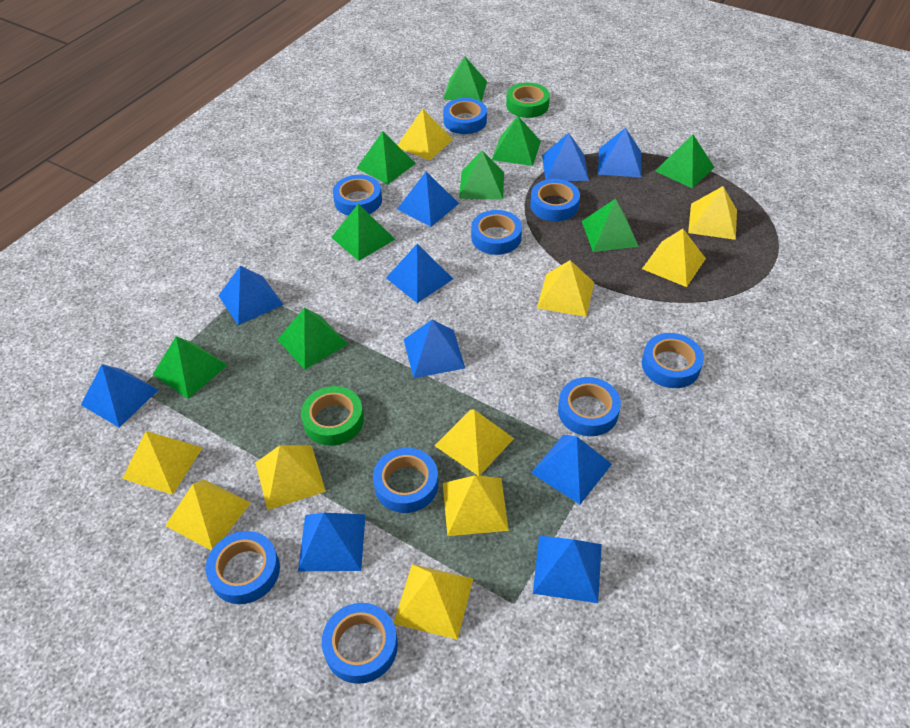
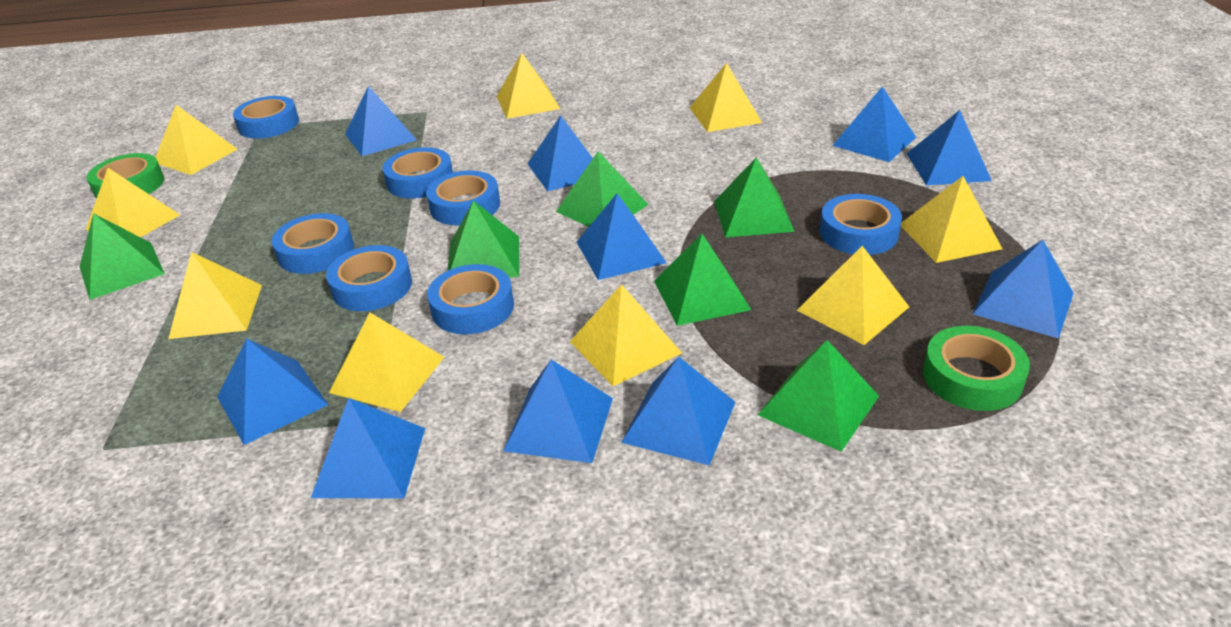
blue tape: 9 -> 7
green pyramid: 9 -> 6
yellow pyramid: 10 -> 9

